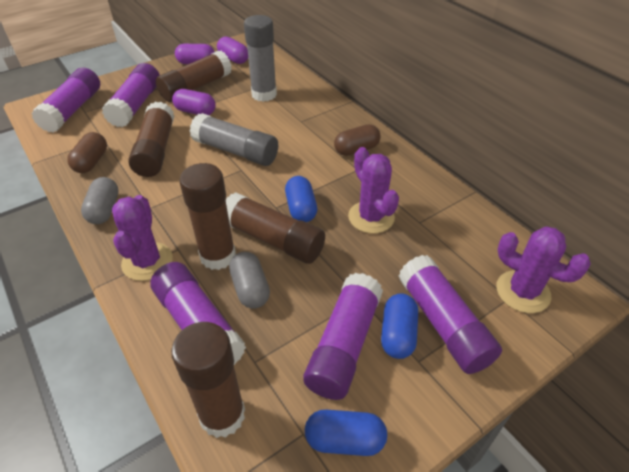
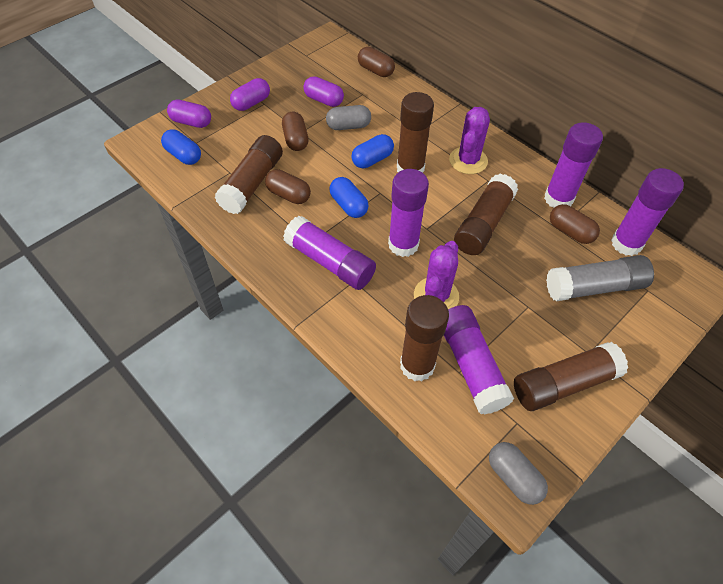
brown capsule: 2 -> 4
grey glue stick: 2 -> 1
purple cactus: 3 -> 2

